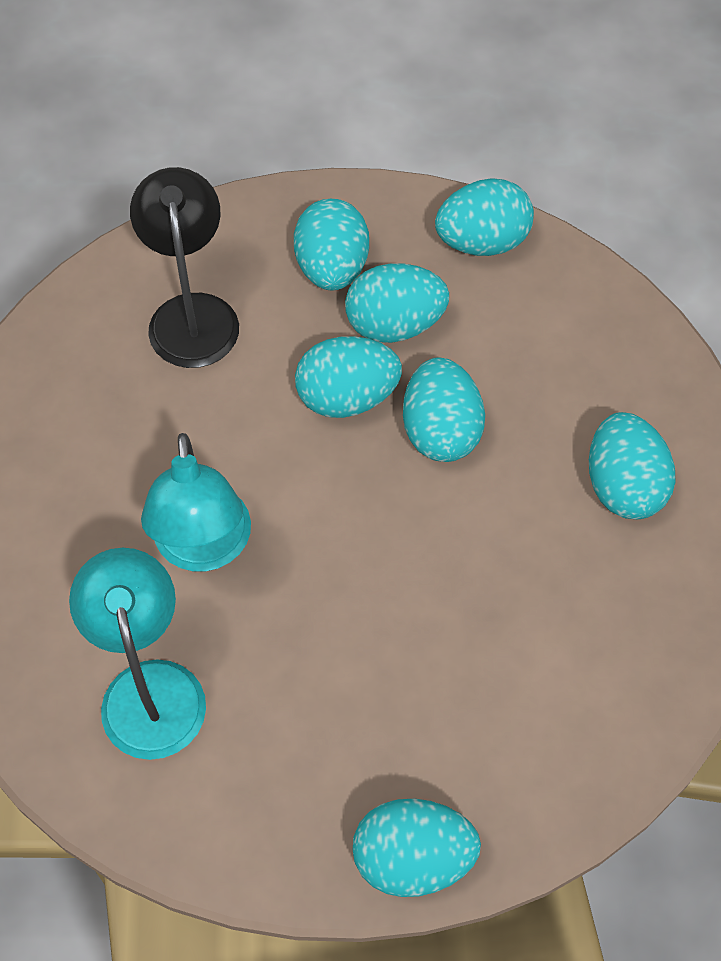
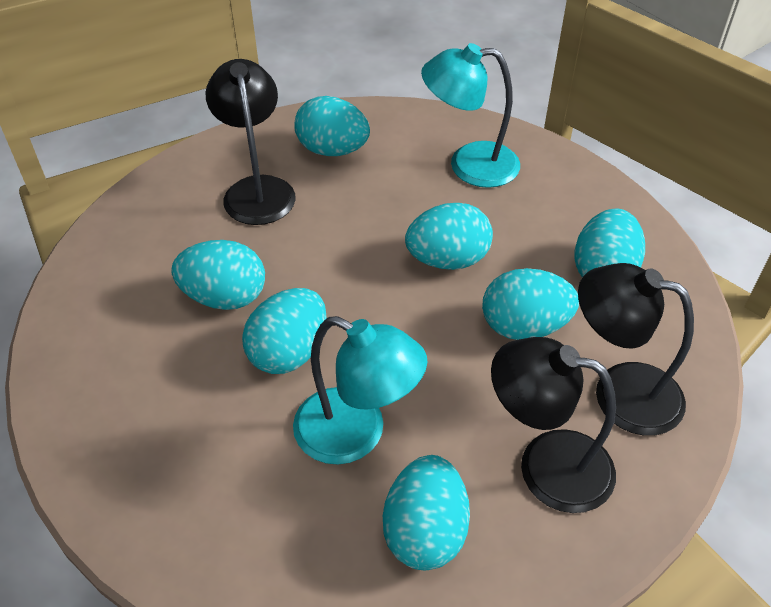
black lamp: 1 -> 3

